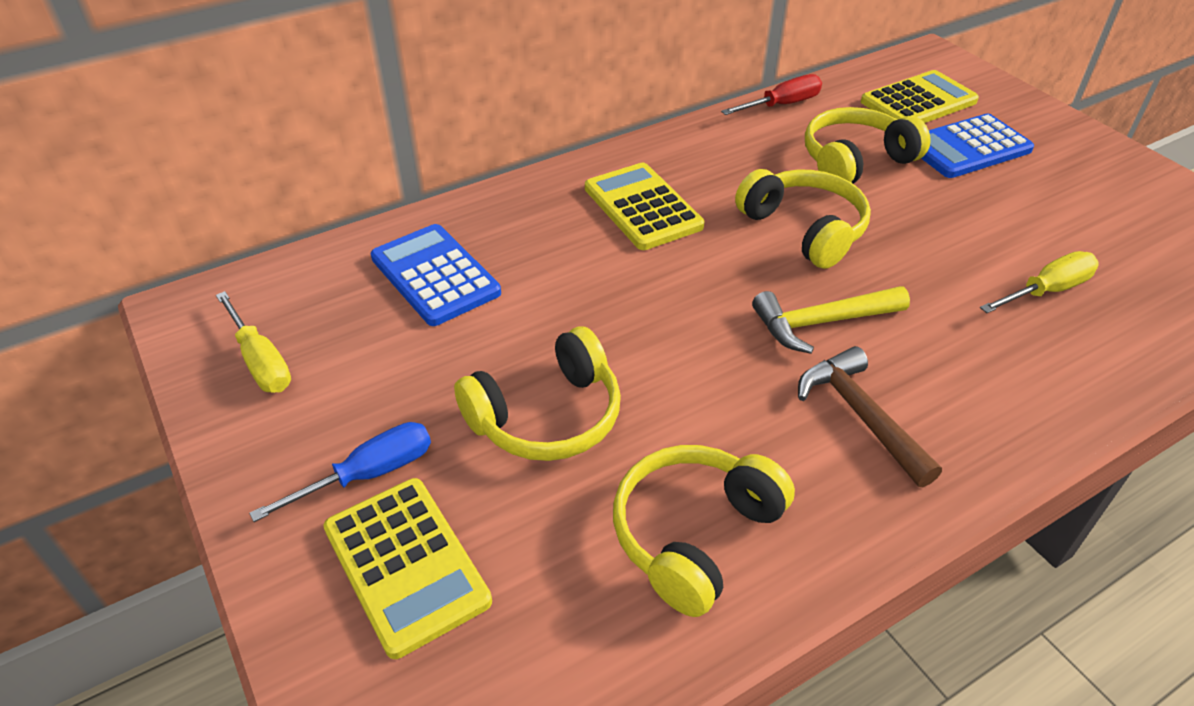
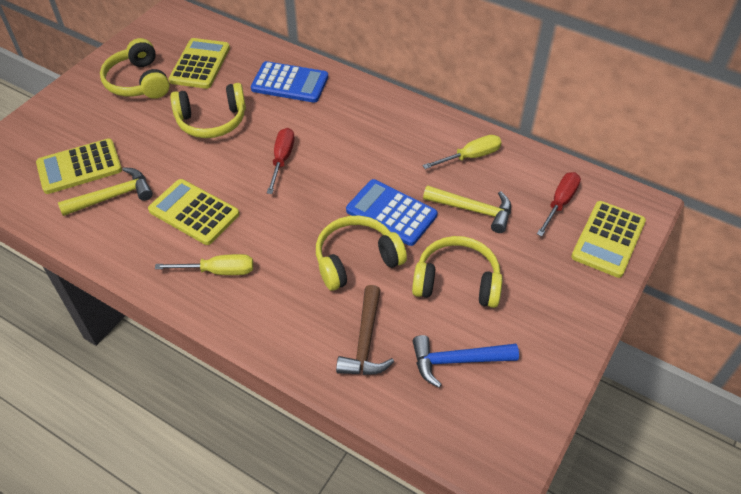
blue hammer: 0 -> 1
blue screwdriver: 1 -> 0
red screwdriver: 1 -> 2
yellow calculator: 3 -> 4
yellow hammer: 1 -> 2

